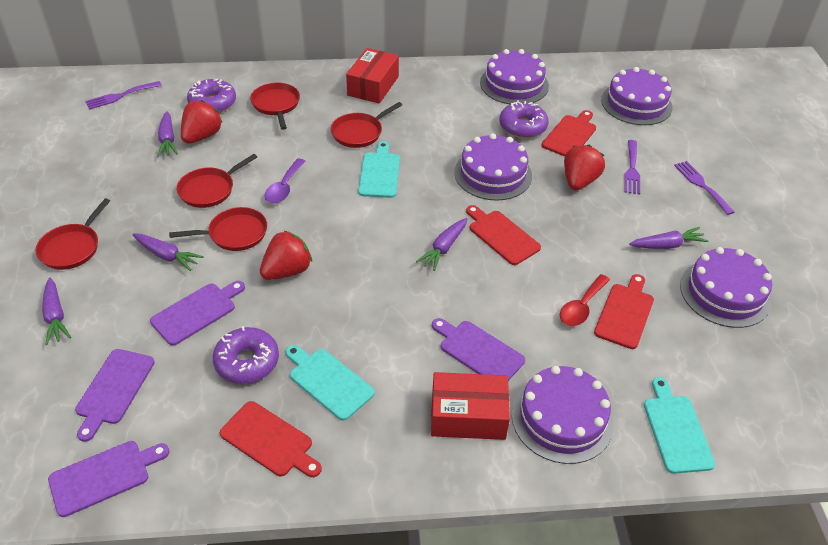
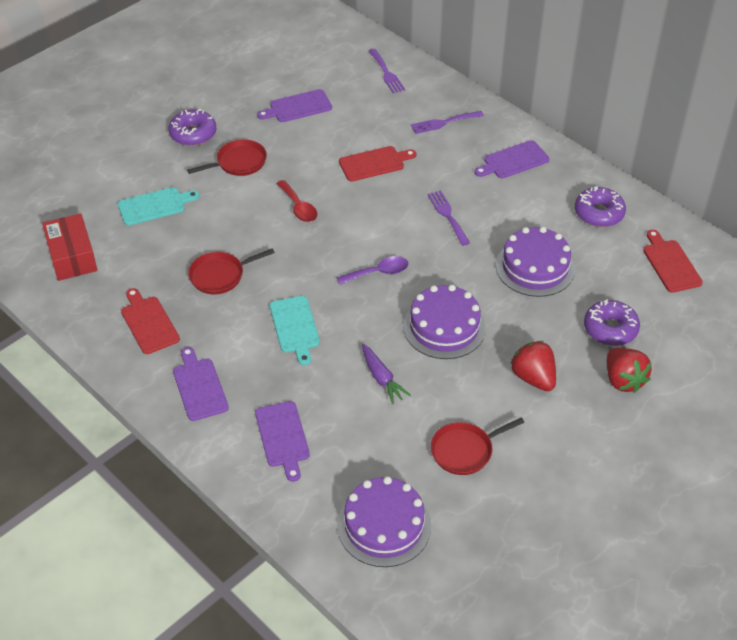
purple cake: 5 -> 3
purple carrot: 5 -> 1
red box: 2 -> 1
red cutting board: 4 -> 3
red pan: 5 -> 3
red strawberry: 3 -> 2
turquoise cutting board: 3 -> 2

